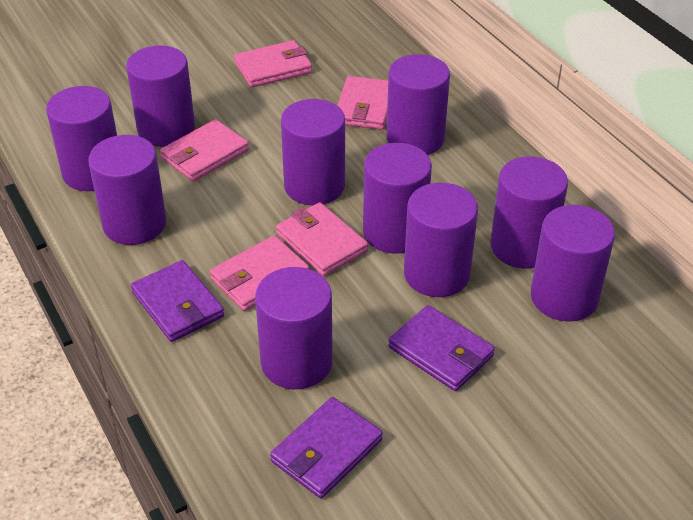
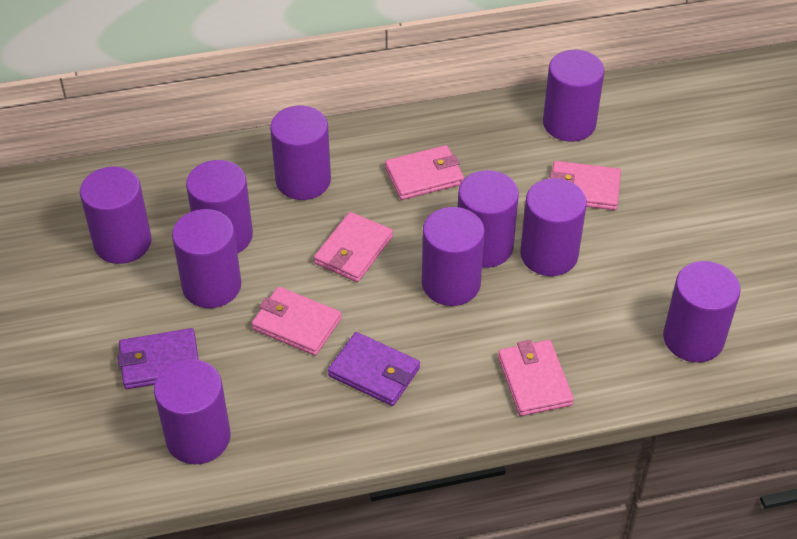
purple wallet: 3 -> 2

